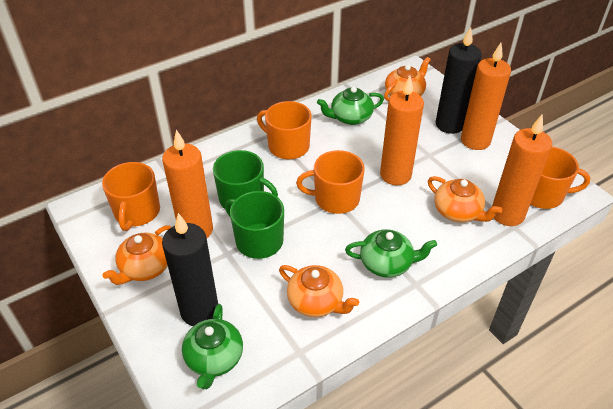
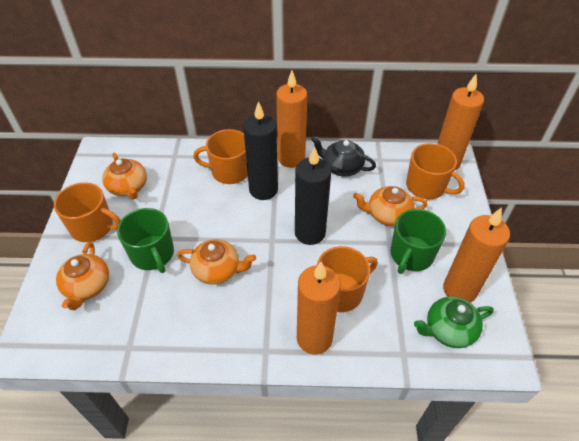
black teapot: 0 -> 1
green teapot: 3 -> 1

